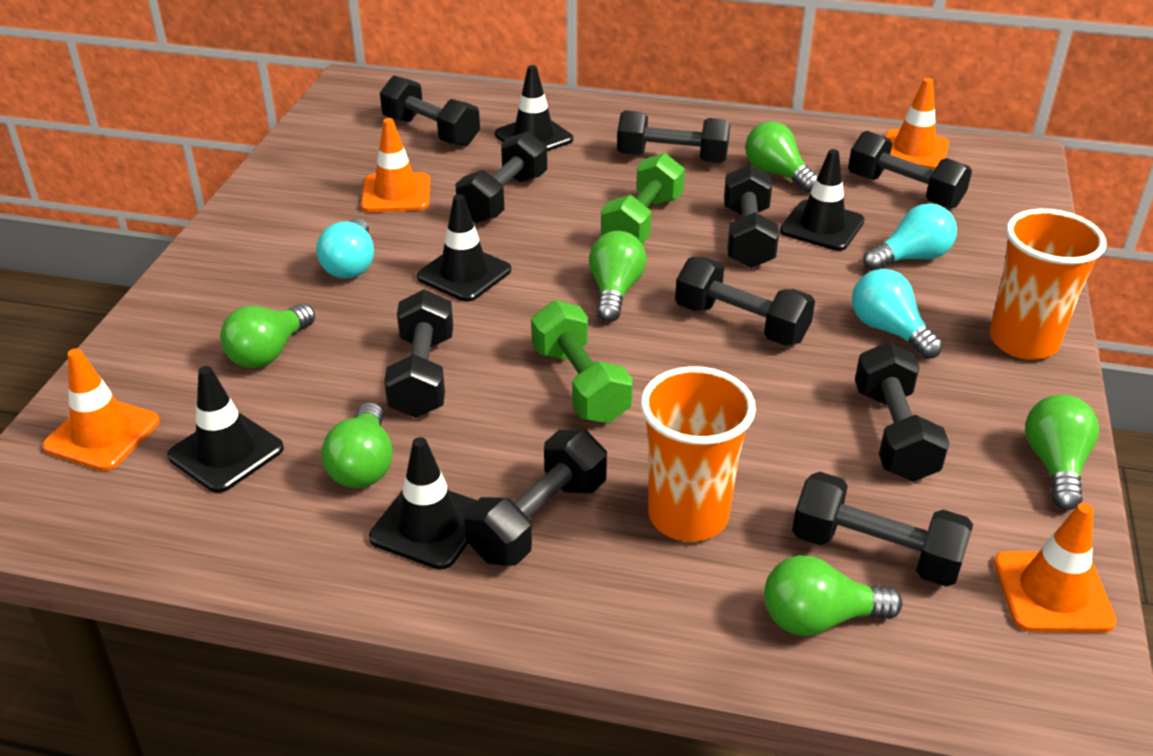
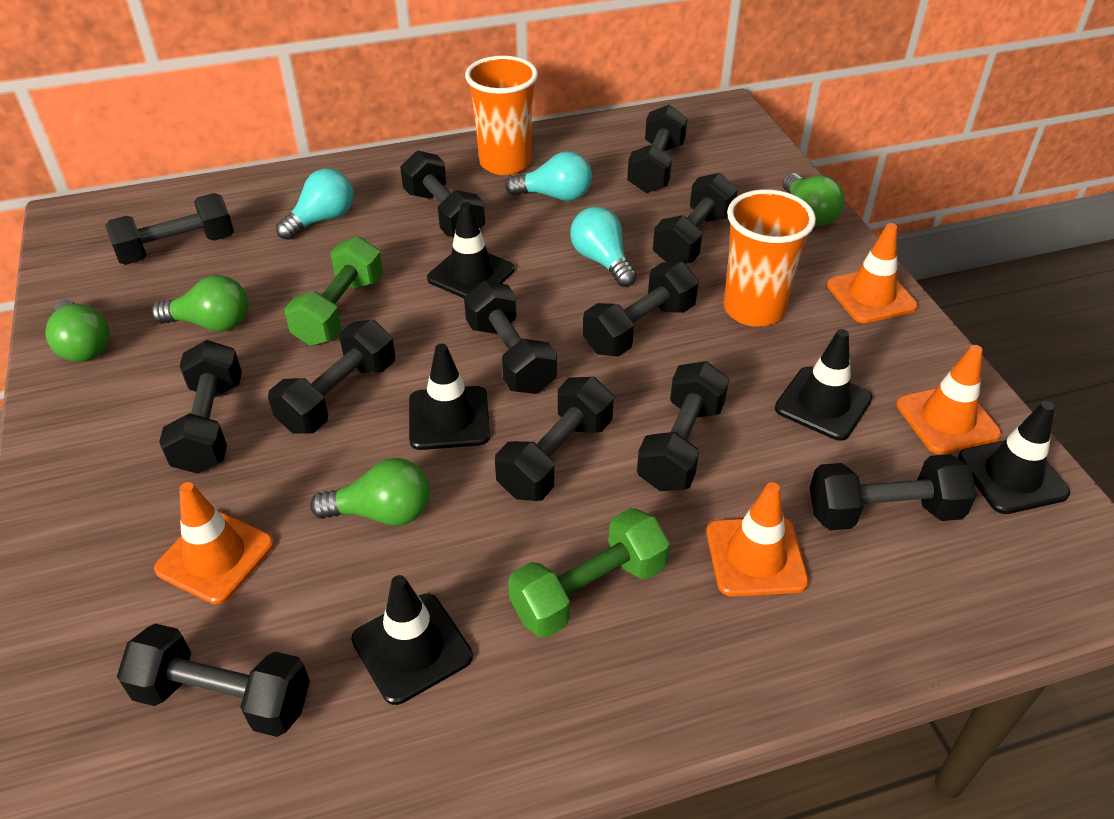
black dumbbell: 10 -> 12
green light bulb: 6 -> 4

